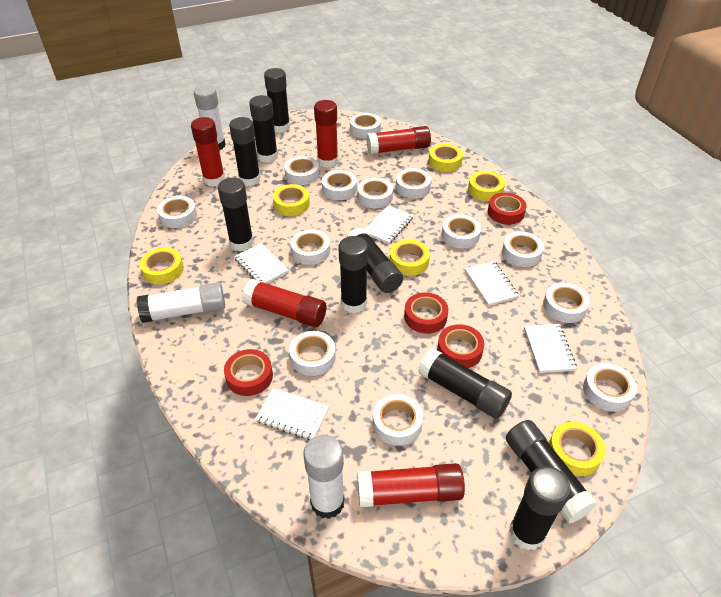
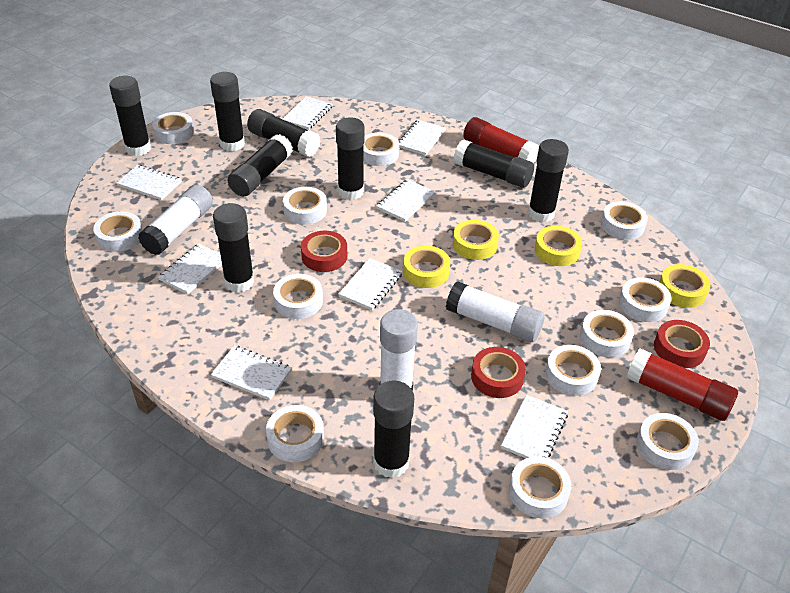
red glue stick: 5 -> 2
red tape: 4 -> 3
white notebook: 5 -> 8
white tape: 13 -> 12
yellow tape: 6 -> 4

